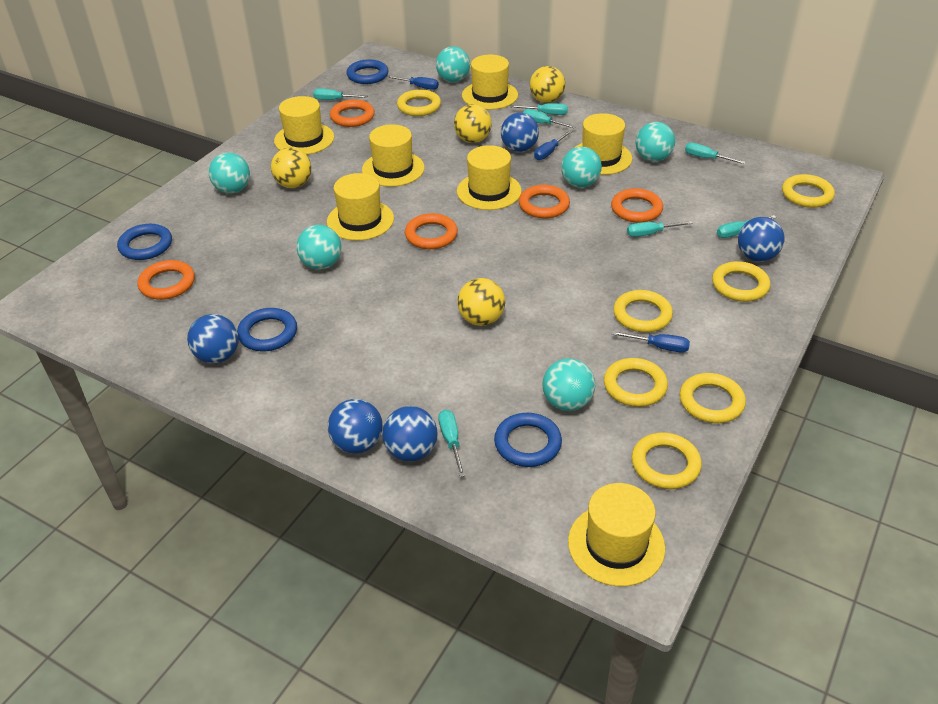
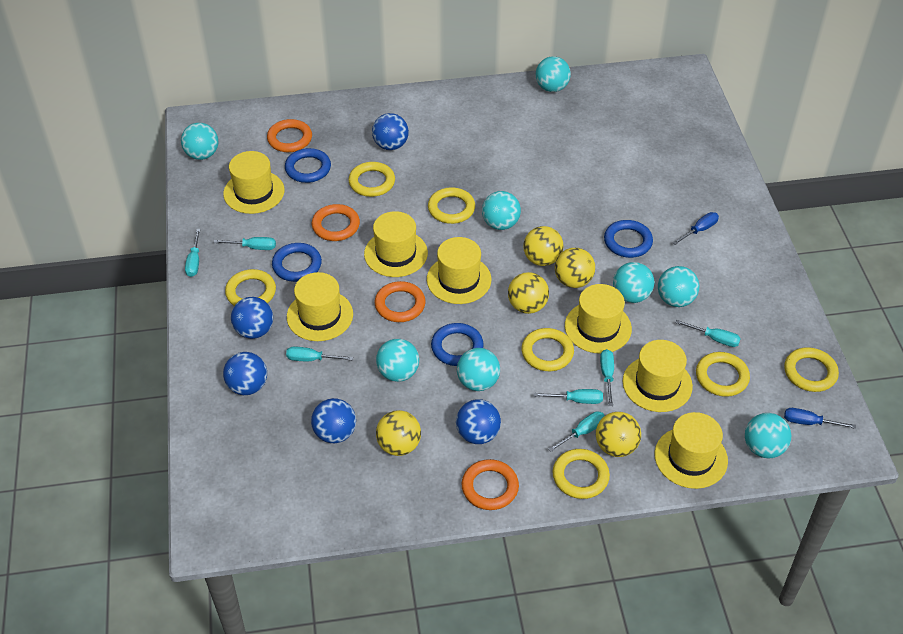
blue screwdriver: 3 -> 2
orange ring: 5 -> 4
turquoise ball: 6 -> 8
yellow ball: 4 -> 5

